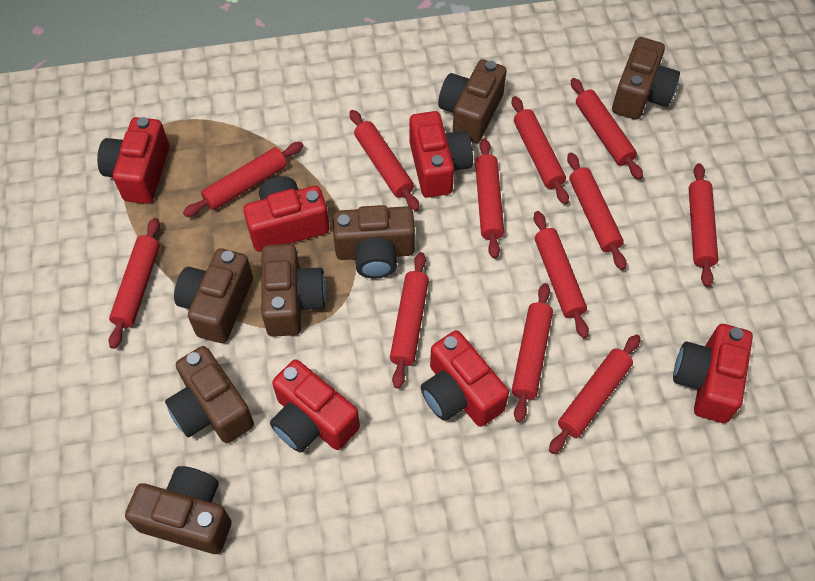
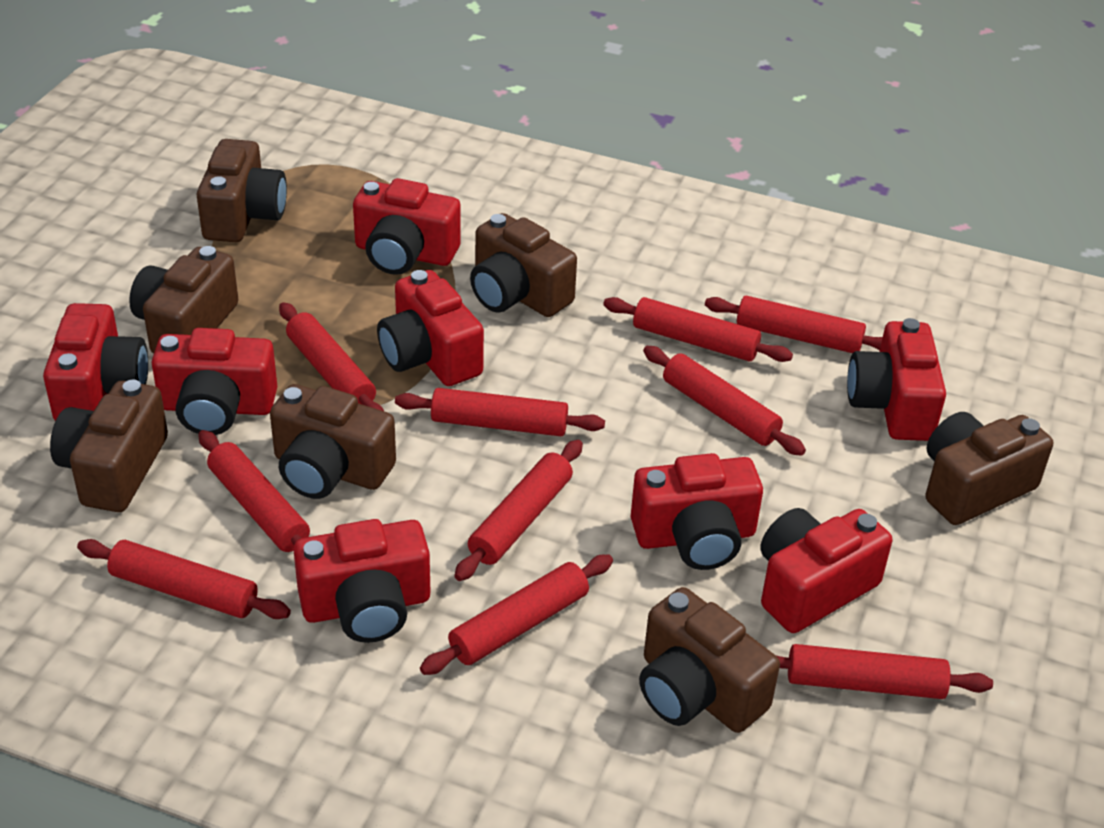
red camera: 6 -> 8
red rolling pin: 12 -> 10

